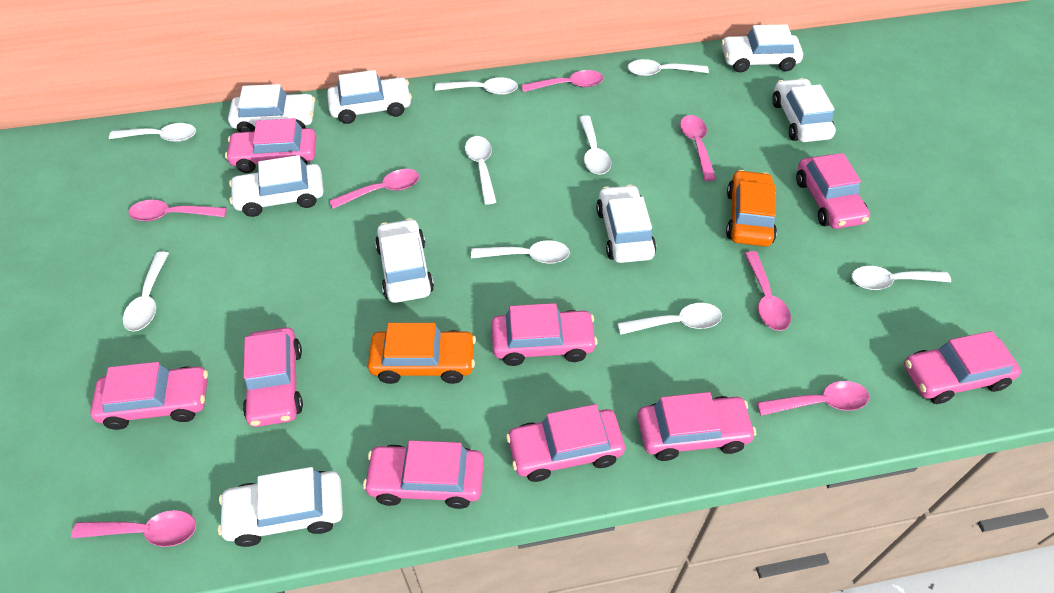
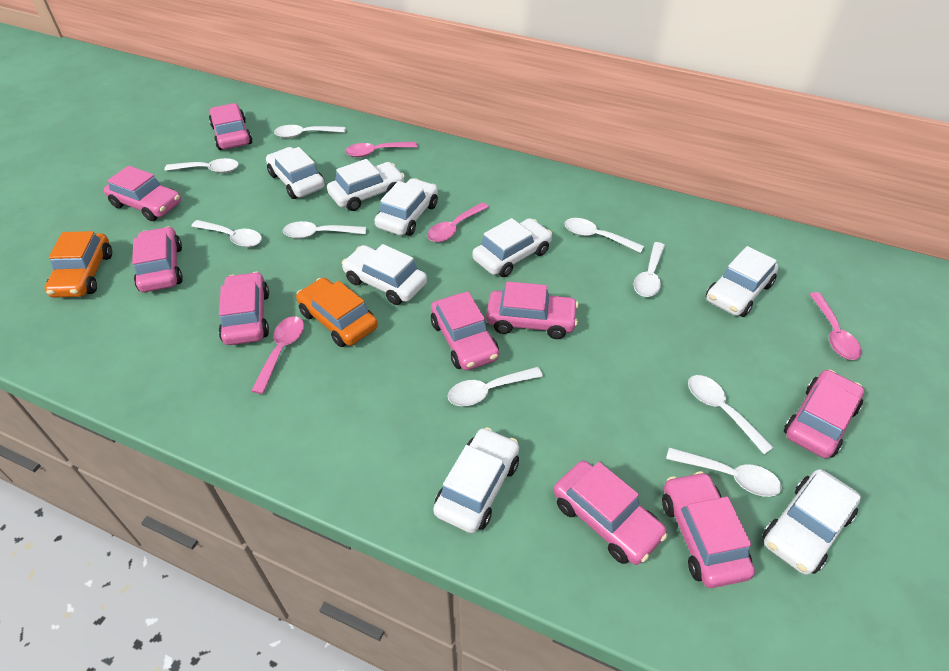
pink spoon: 7 -> 4

